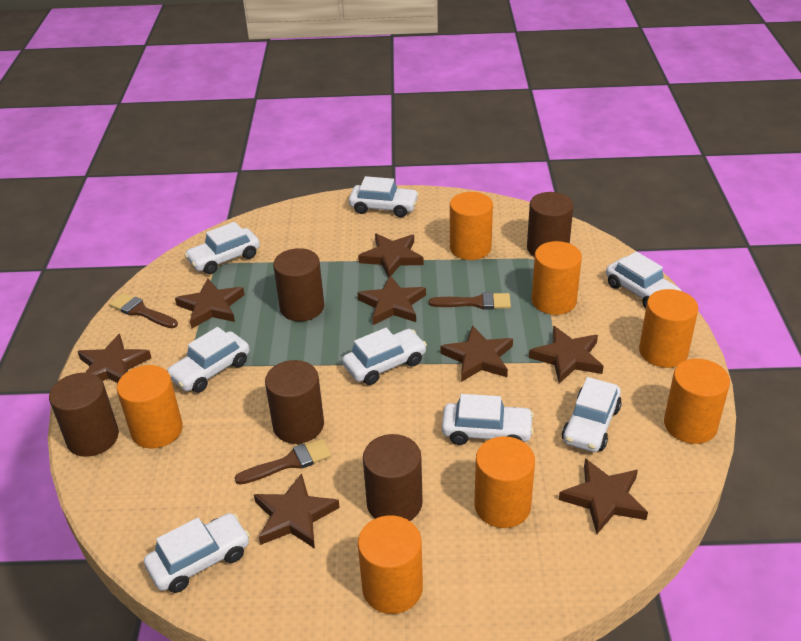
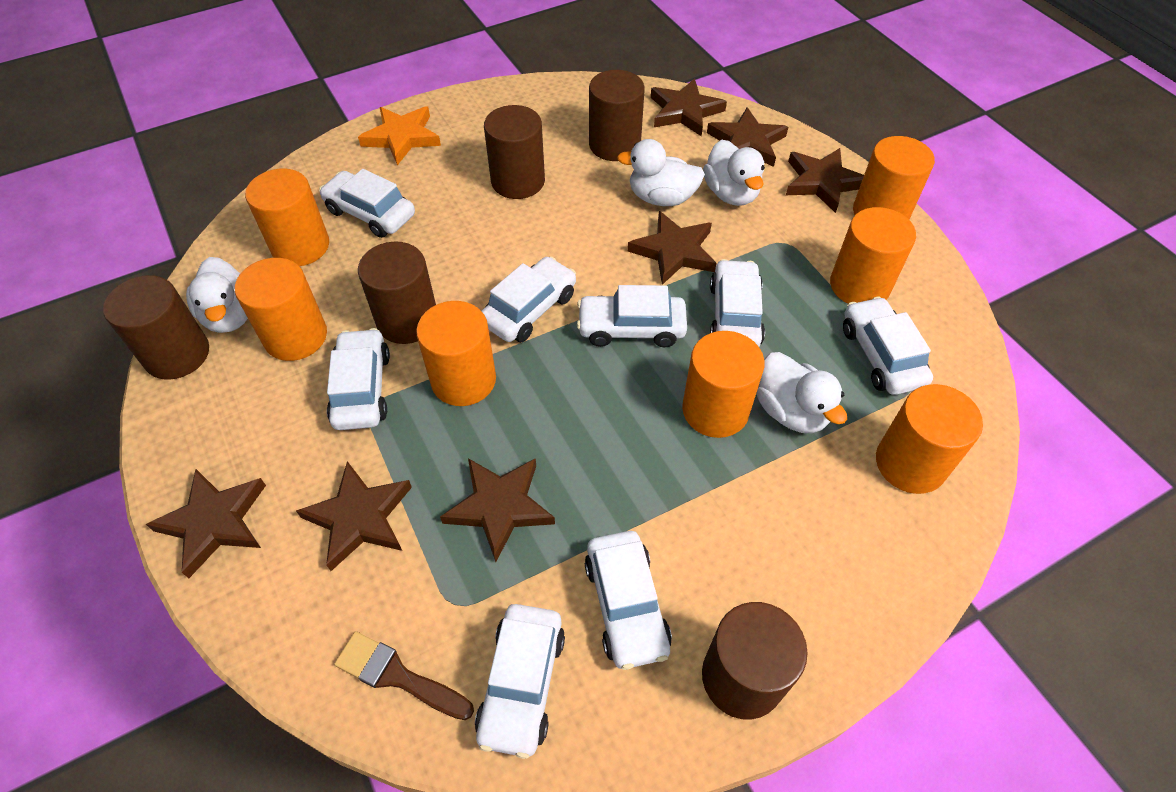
brown brush: 3 -> 1
brown star: 8 -> 7
orange star: 0 -> 1
white duck: 0 -> 4

